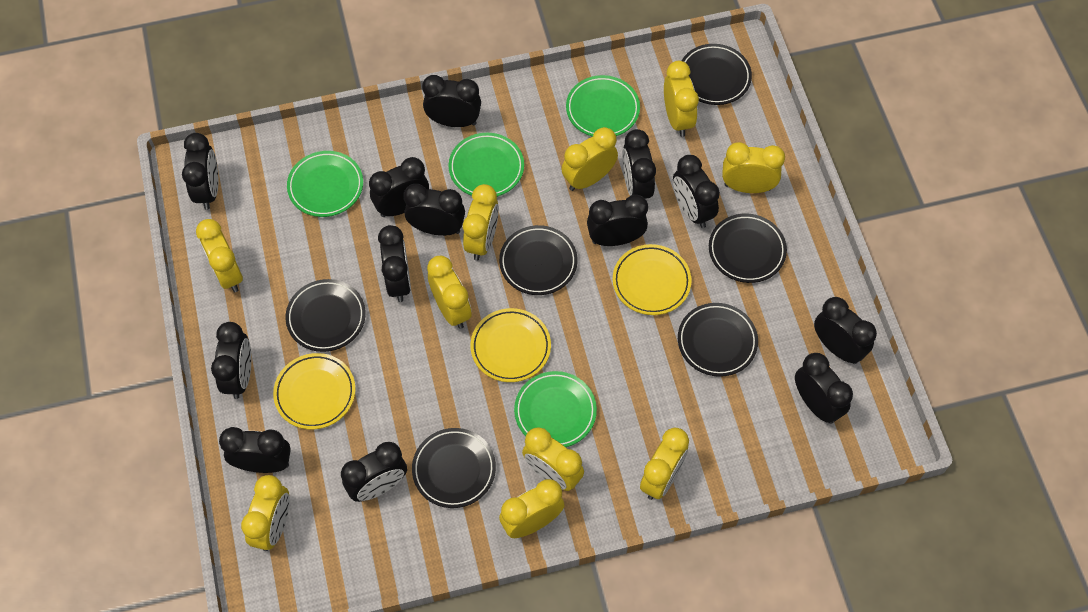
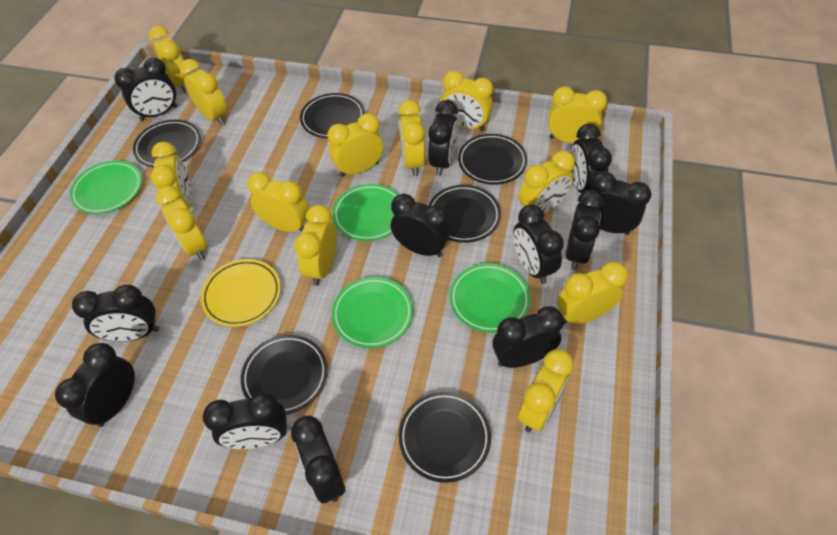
black clock: 13 -> 12
yellow clock: 10 -> 13
yellow plate: 3 -> 1

